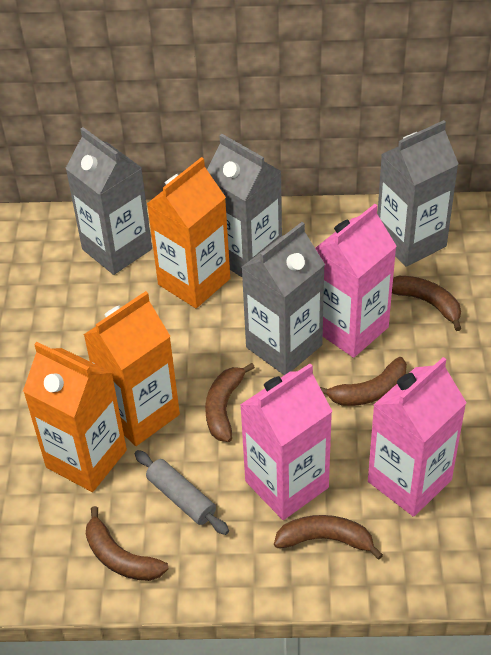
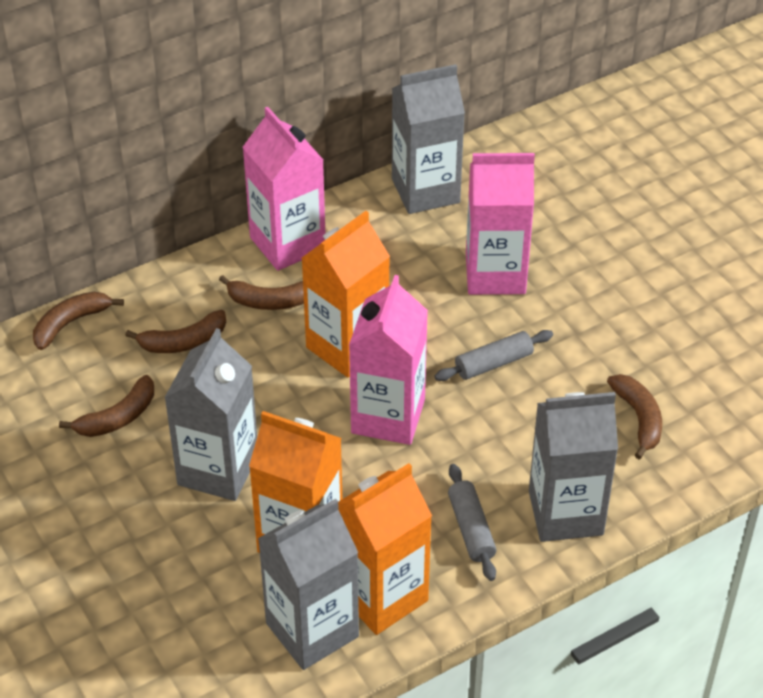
grey rolling pin: 1 -> 2

